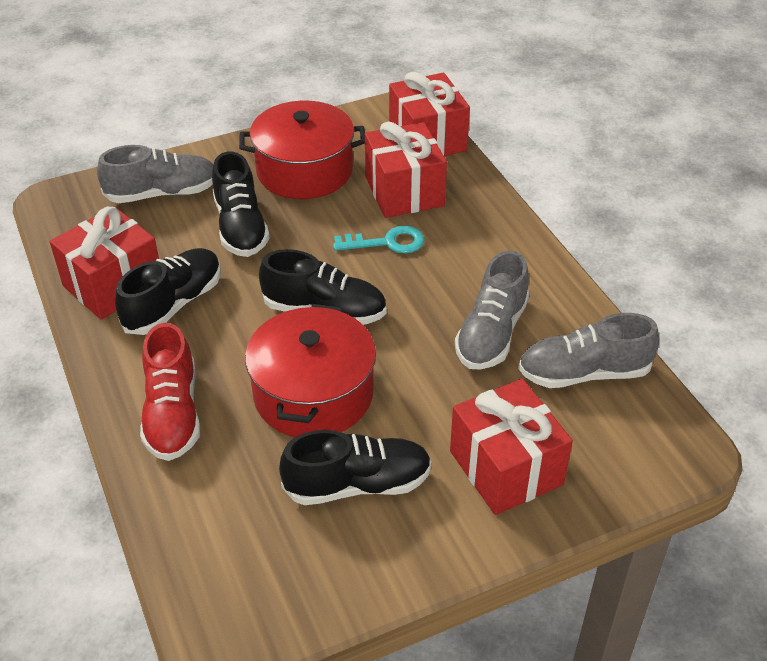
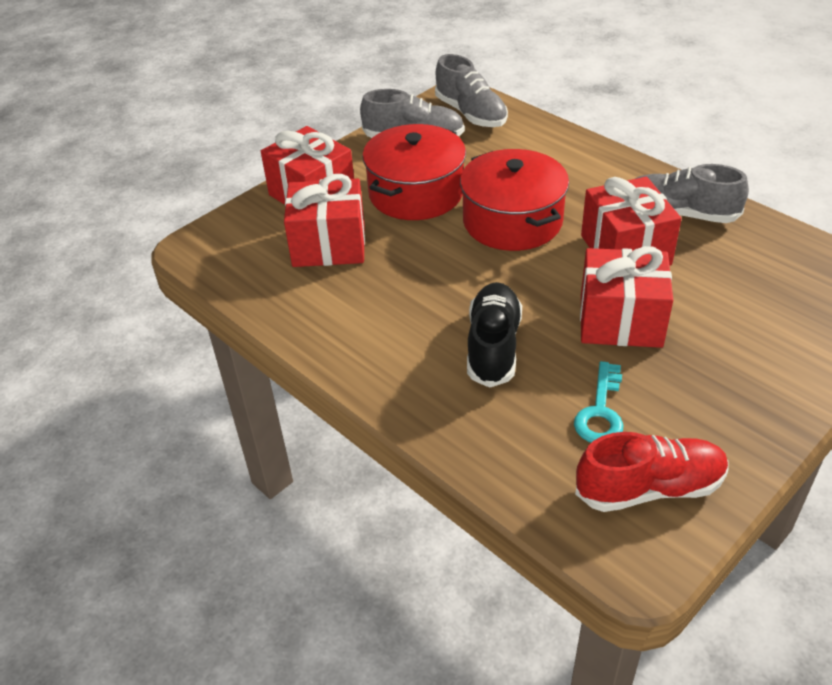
black shoe: 4 -> 1

